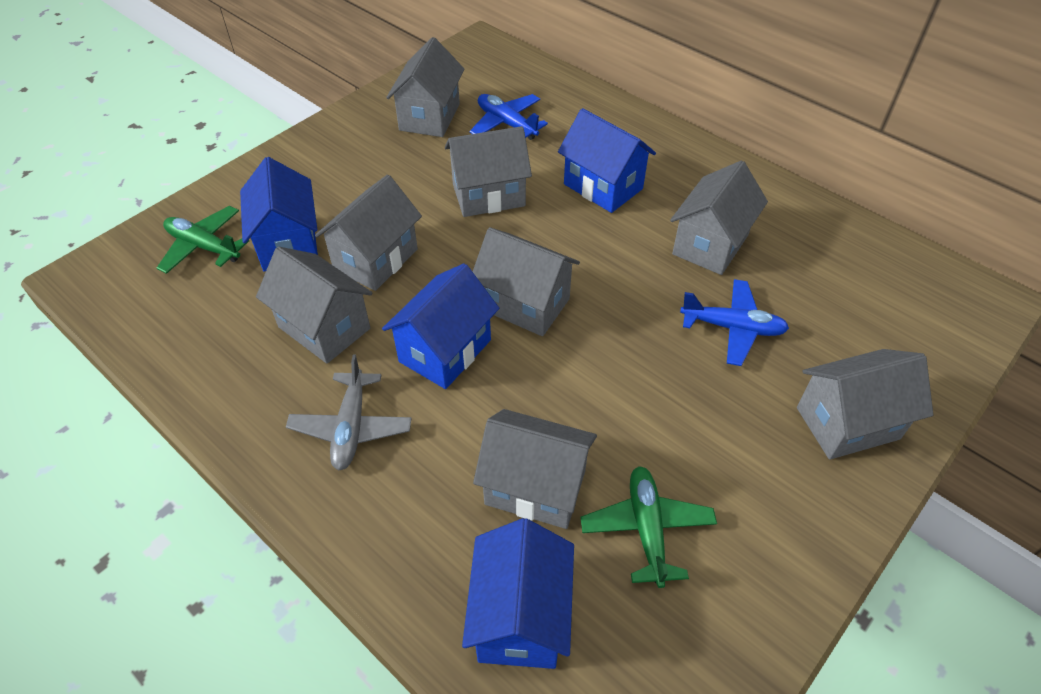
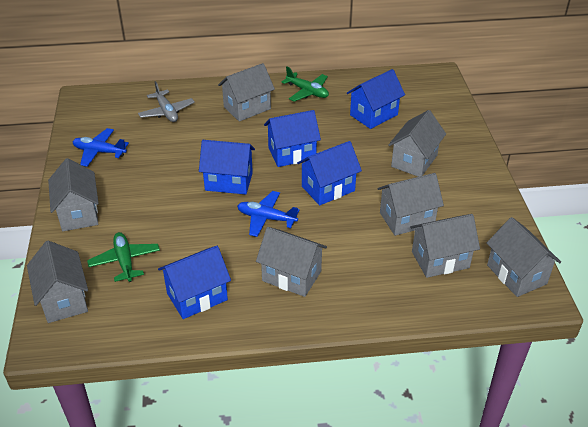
blue house: 4 -> 5

